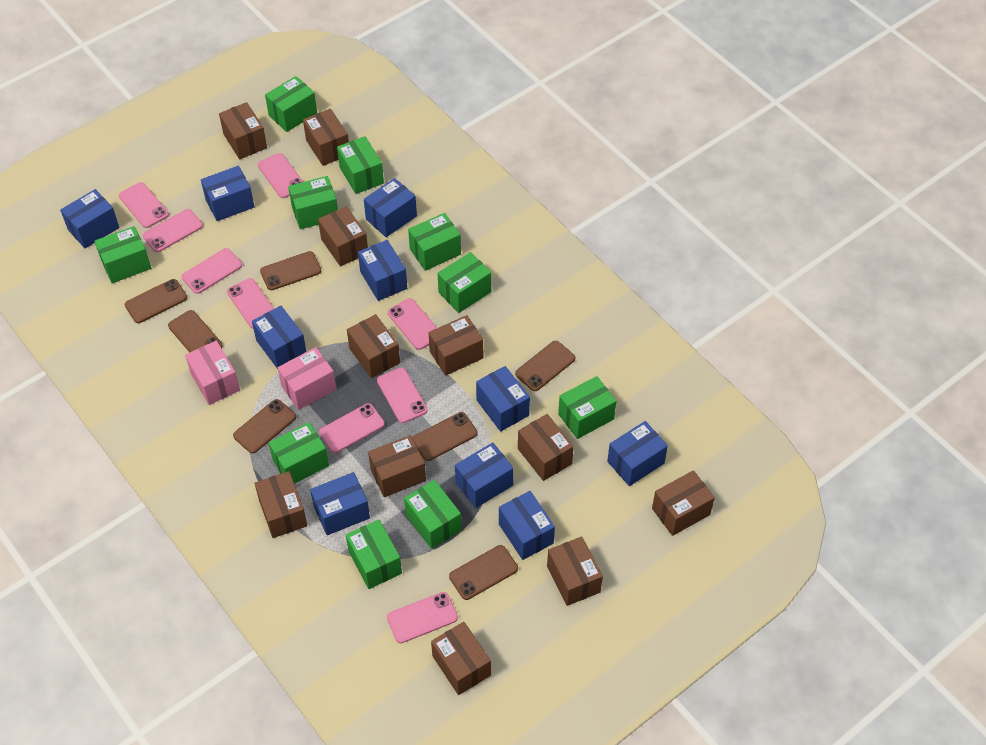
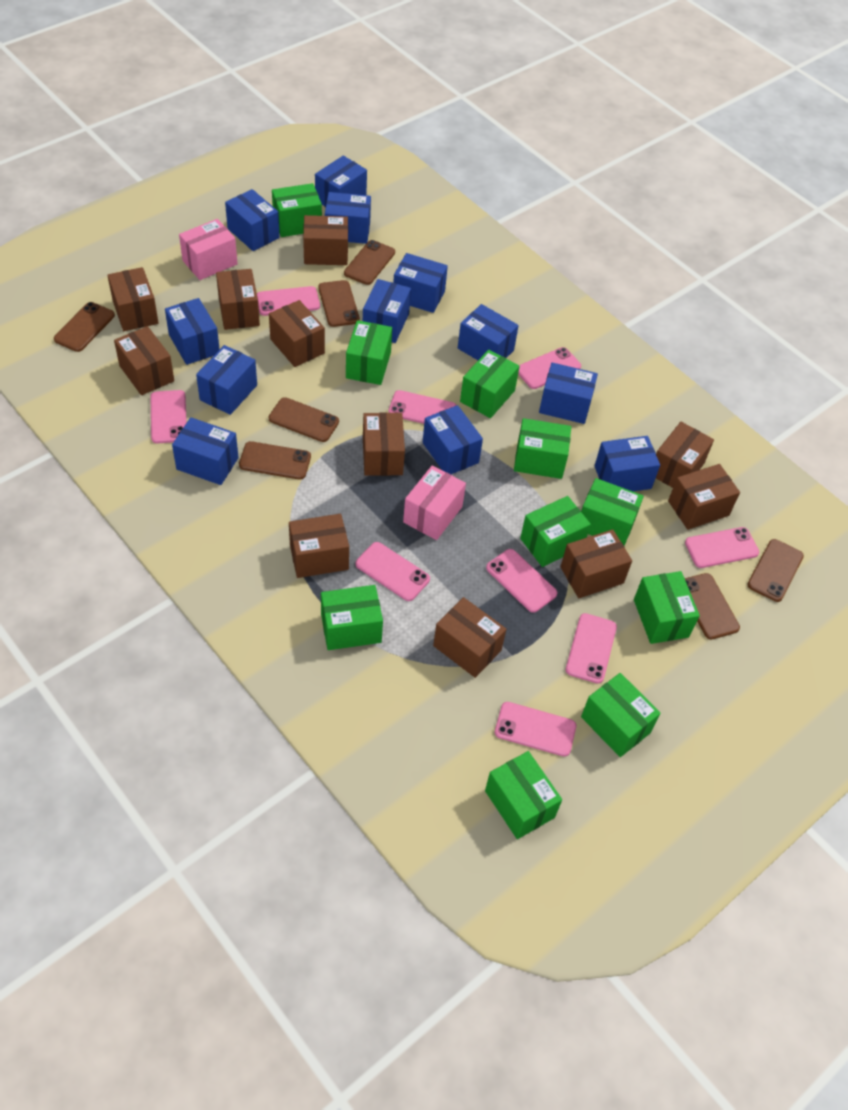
blue box: 10 -> 12

